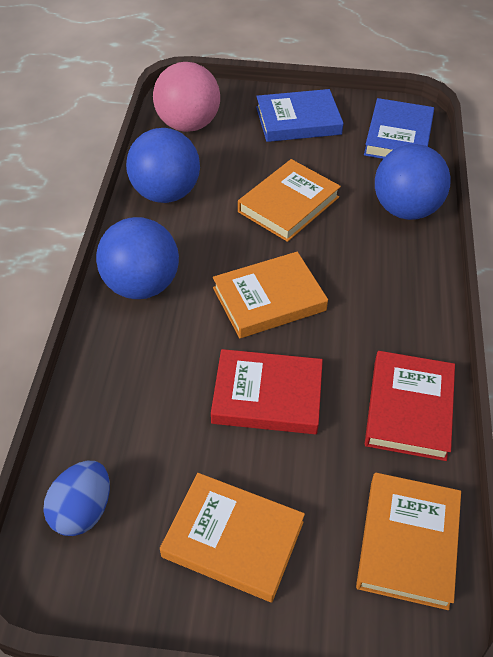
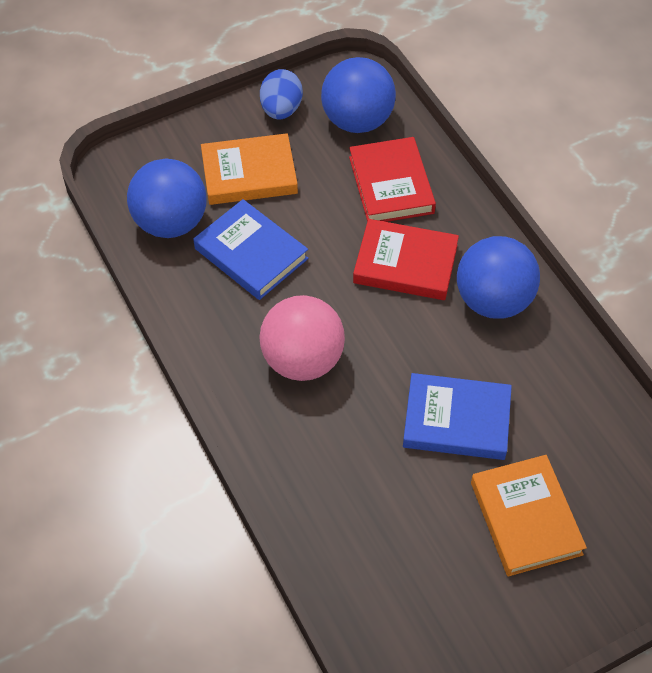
orange book: 4 -> 2

